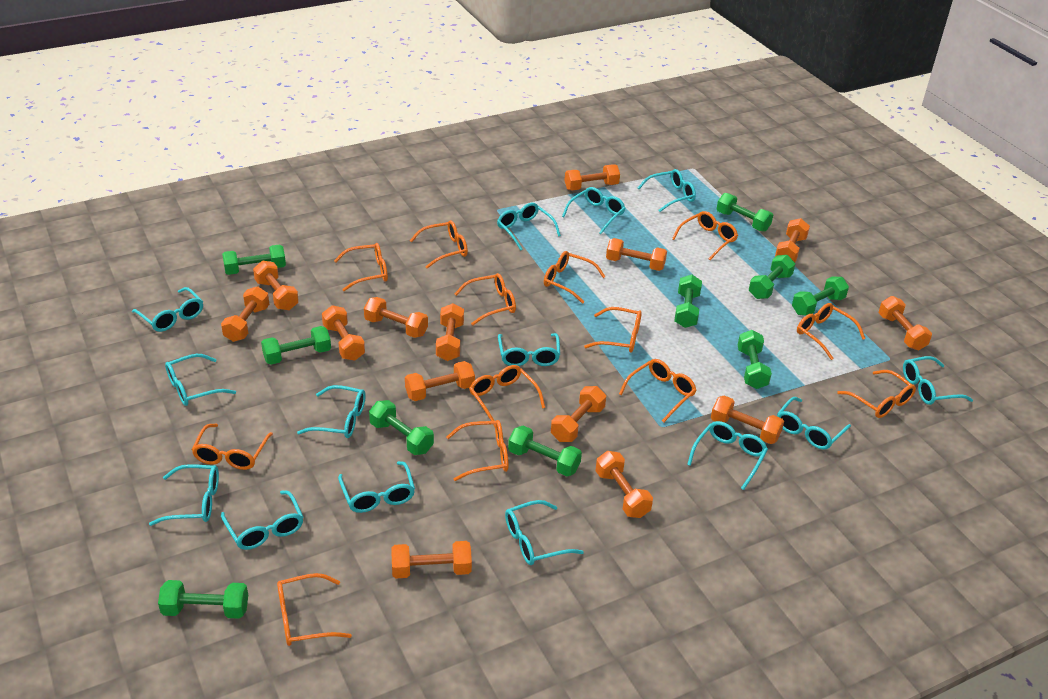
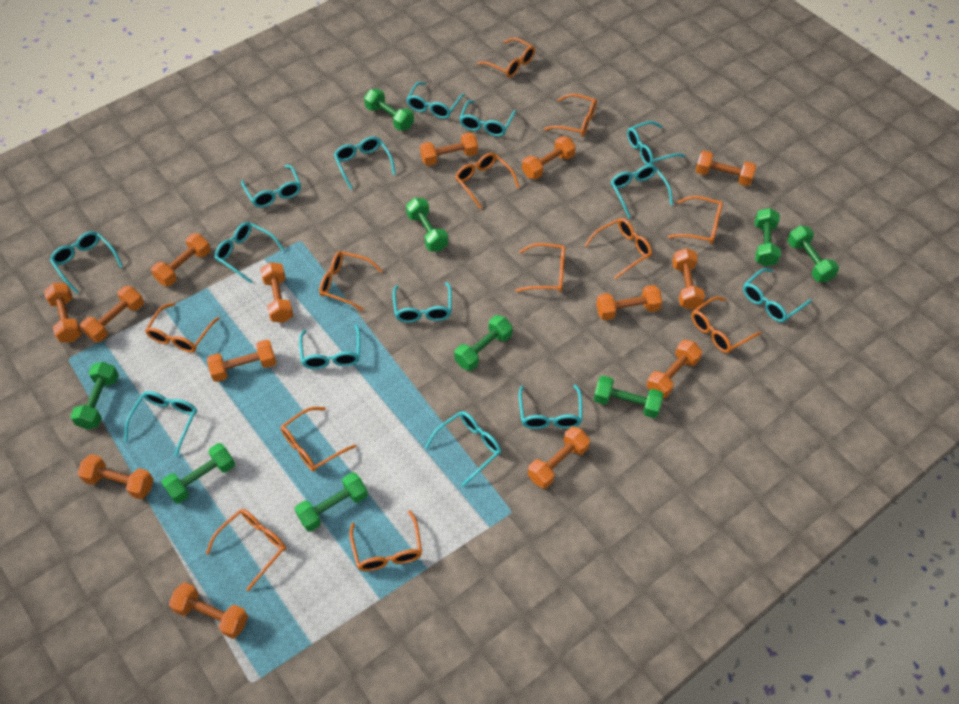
green dumbbell: 10 -> 9
orange glasses: 13 -> 12

